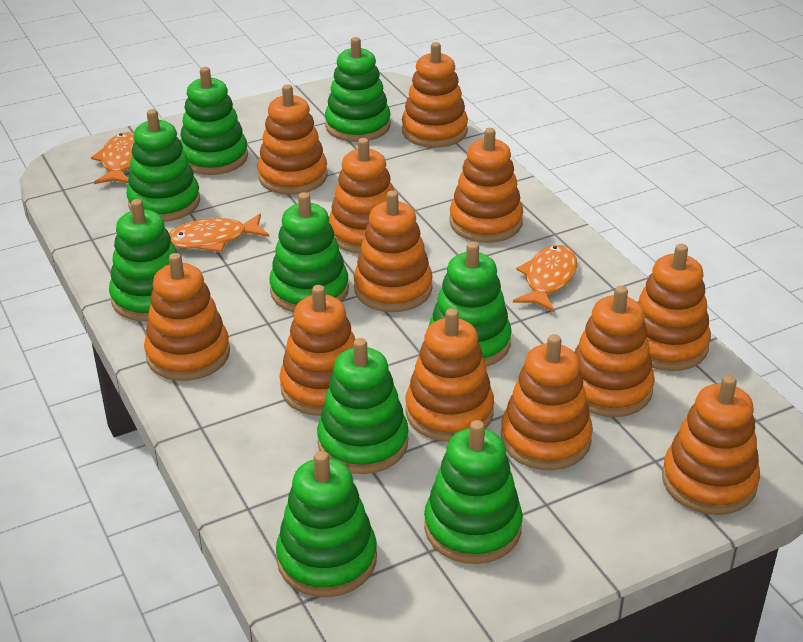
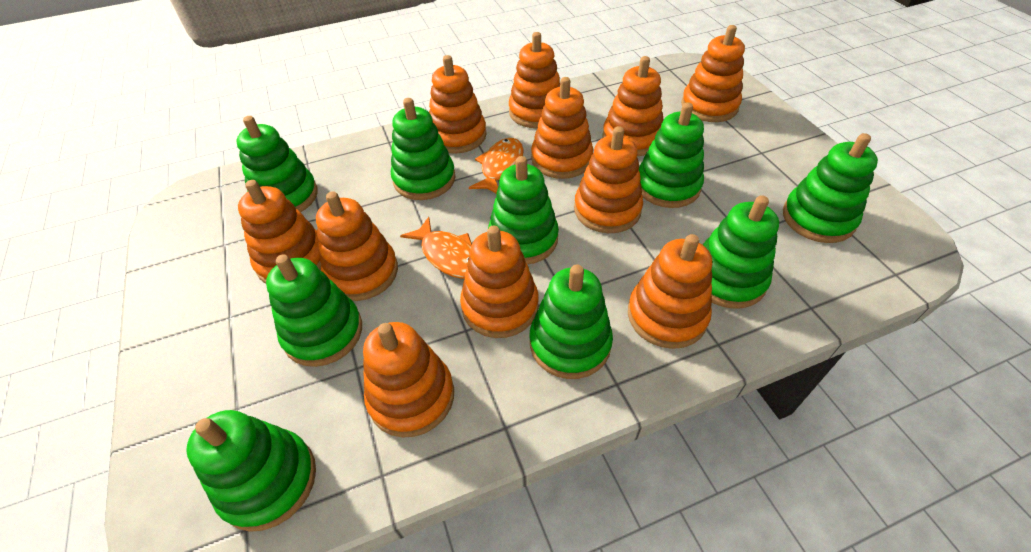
orange fish: 3 -> 2
orange stacking toy: 12 -> 11

